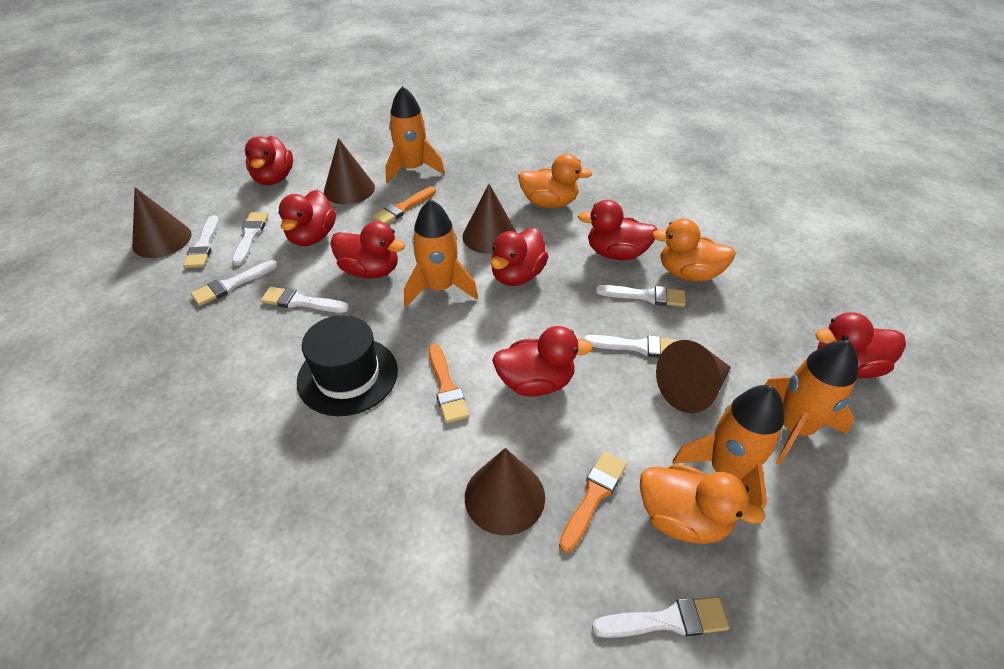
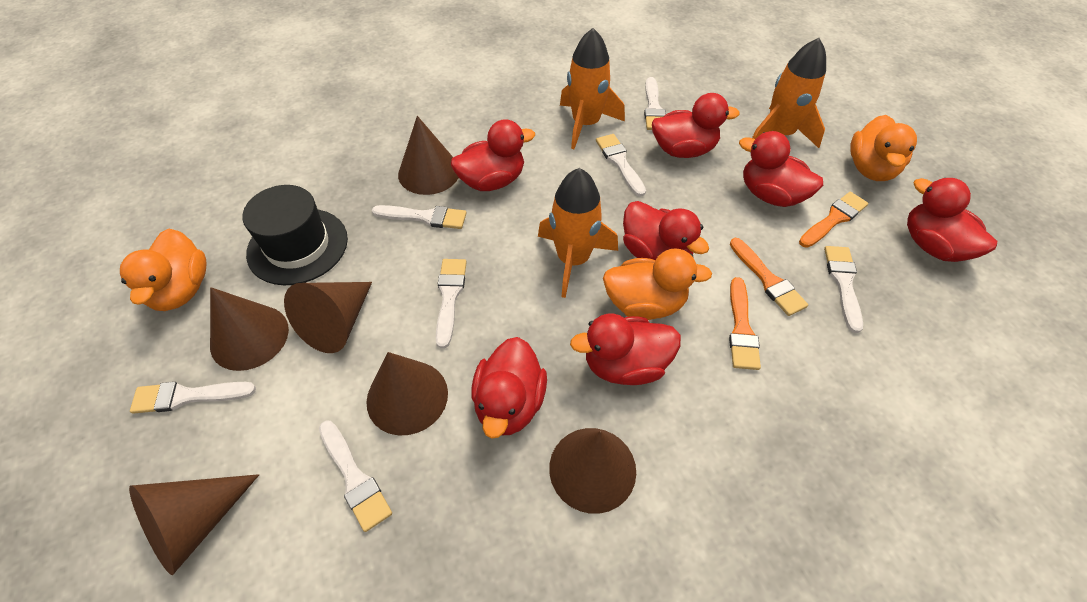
brown cone: 5 -> 6
orange rocket: 4 -> 3

